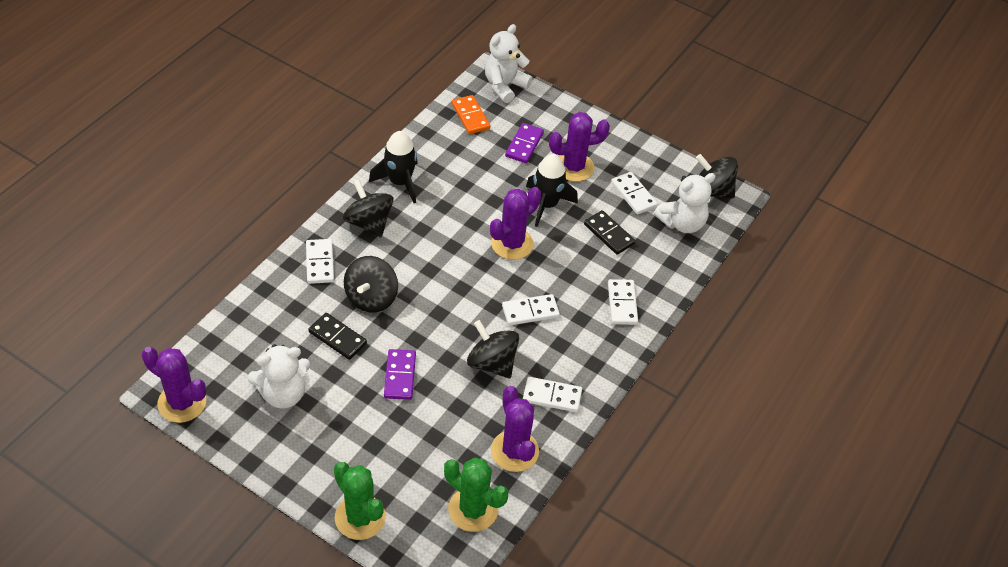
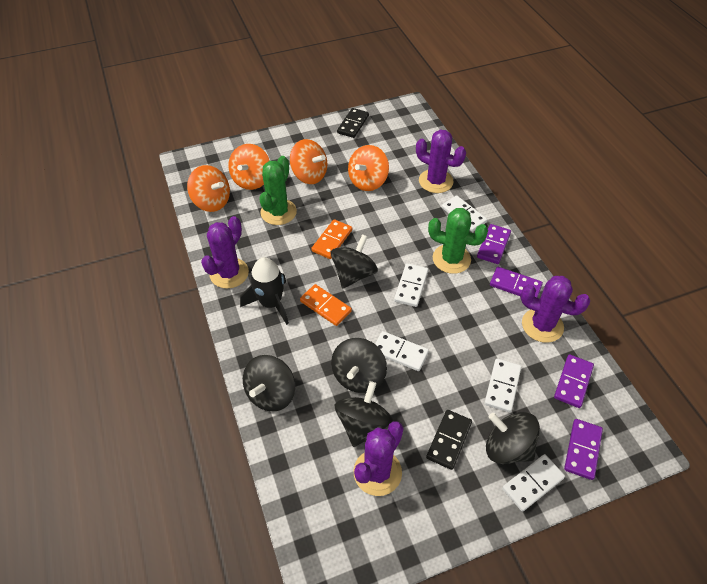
black rocket: 2 -> 1
black spinning top: 4 -> 5
orange domino: 1 -> 2
orange spinning top: 0 -> 4
purple domino: 2 -> 4
white teddy bear: 3 -> 0

